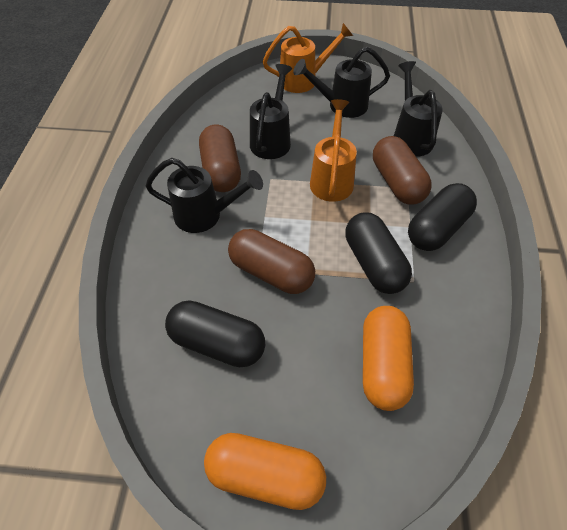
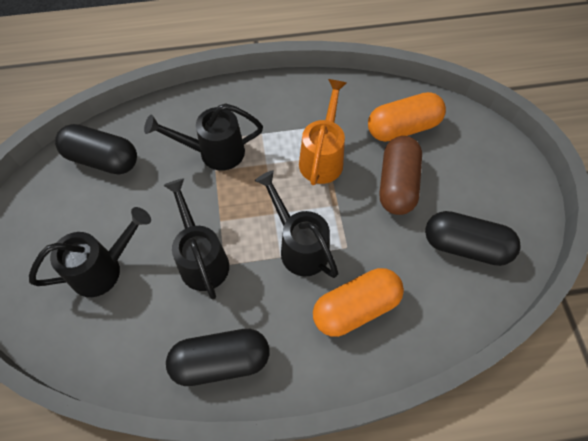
brown capsule: 3 -> 1
orange watering can: 2 -> 1

